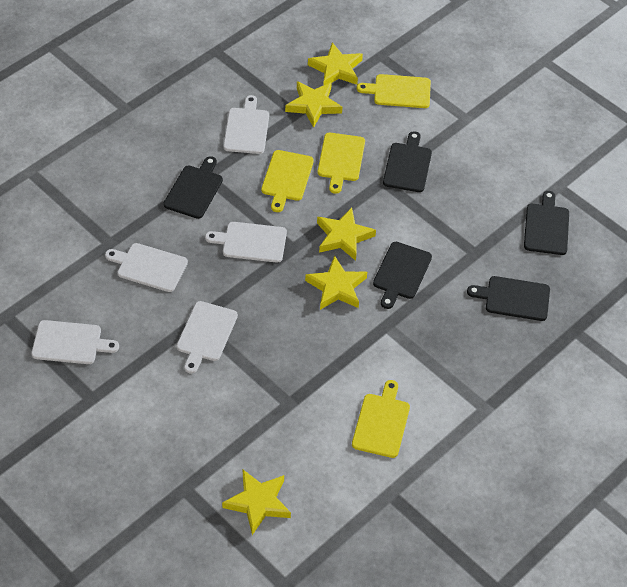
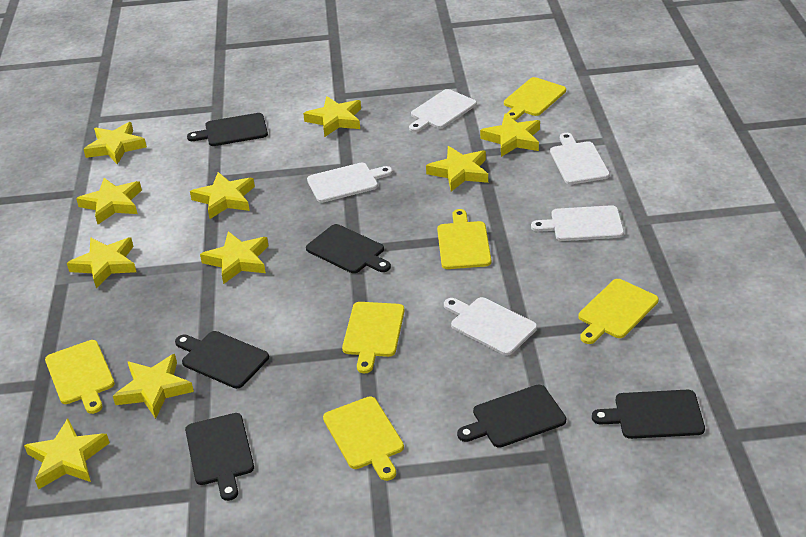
black cutting board: 5 -> 6
yellow cutting board: 4 -> 6
yellow star: 5 -> 10

